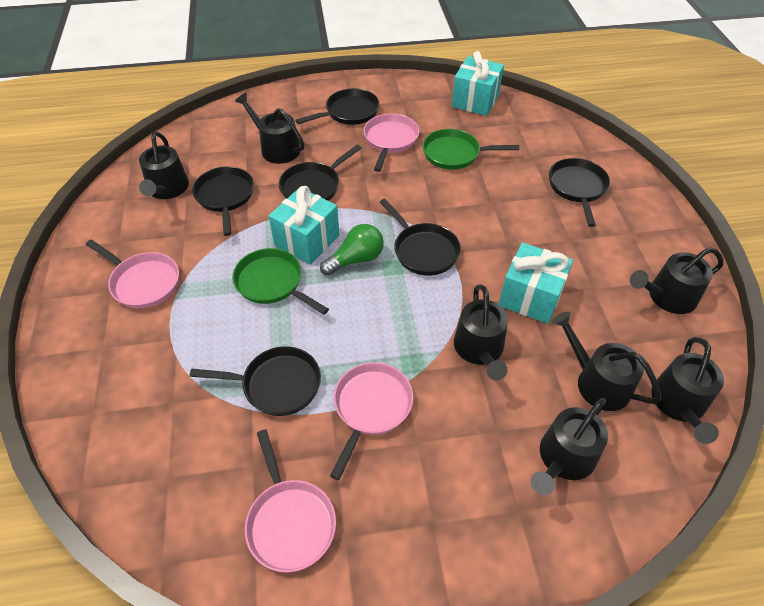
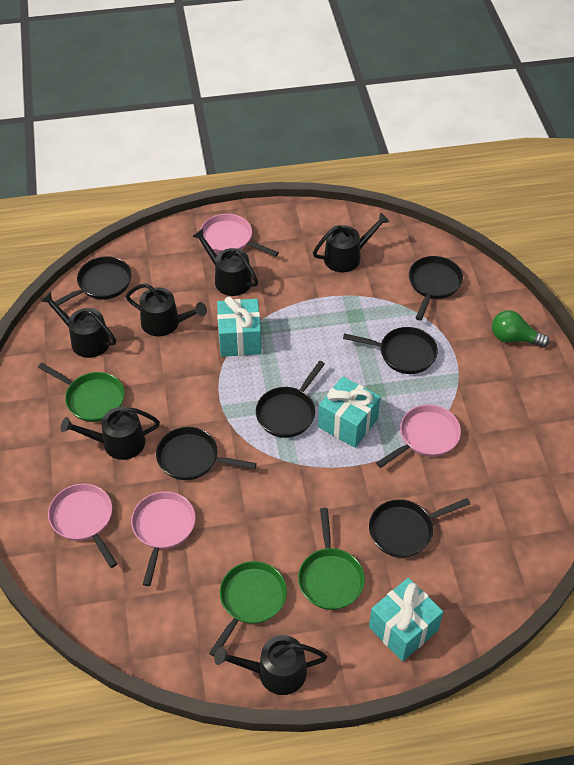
black watering can: 7 -> 6
green pan: 2 -> 3

